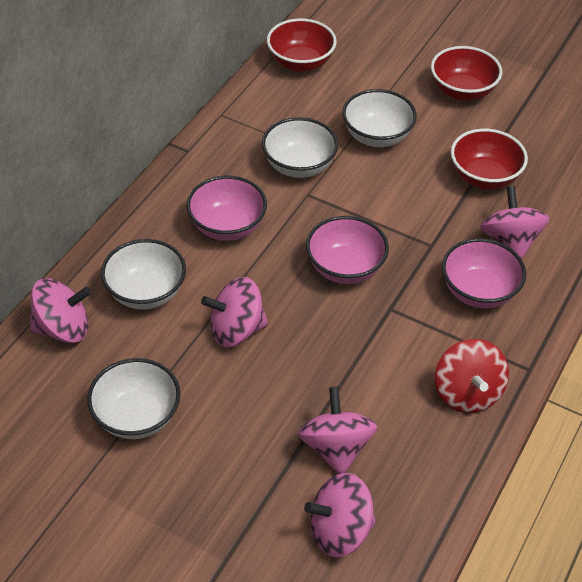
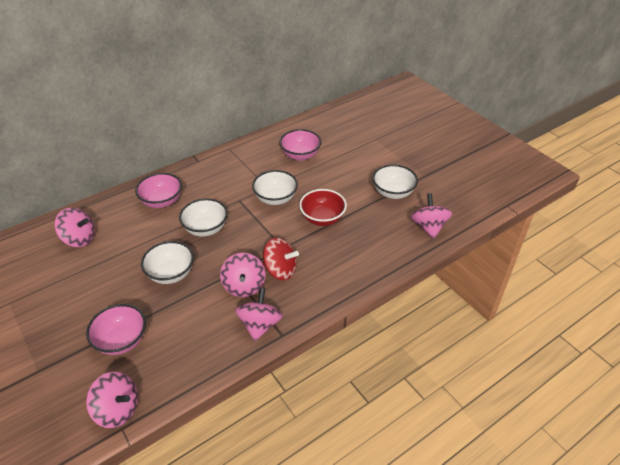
red bowl: 3 -> 1

